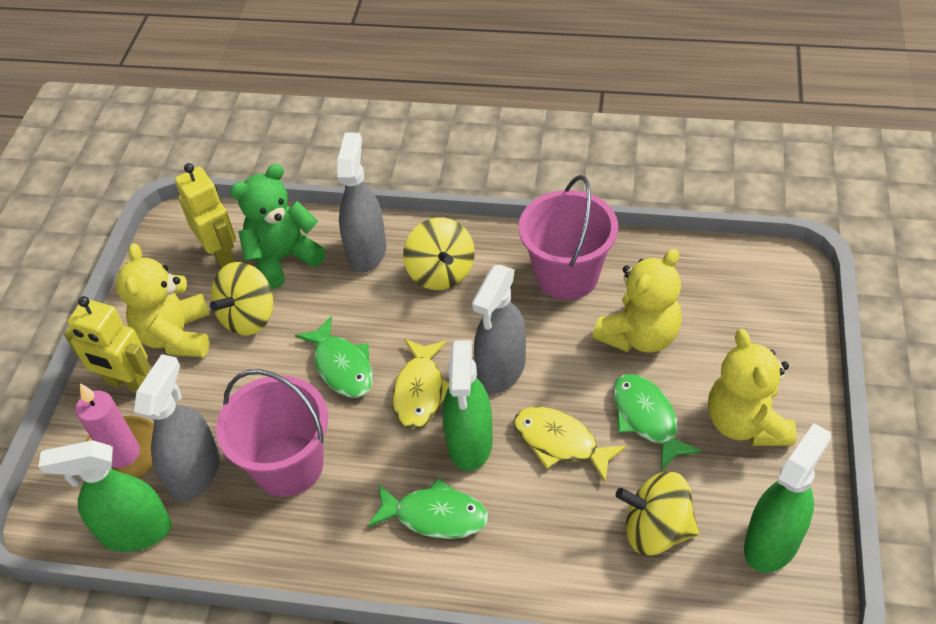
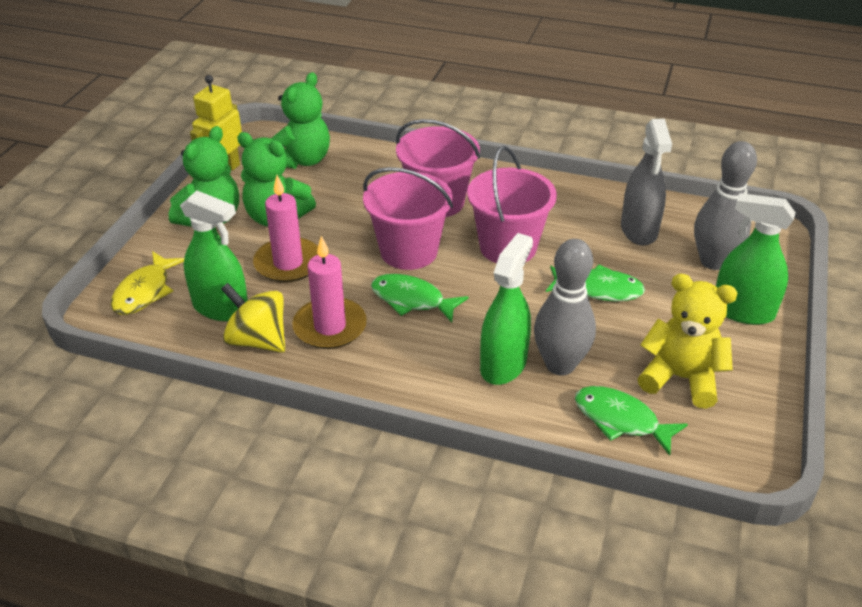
green teddy bear: 1 -> 3
grey bowling pin: 0 -> 2
grey spray bottle: 3 -> 1
pink bucket: 2 -> 3
pink candle: 1 -> 2
yellow fish: 2 -> 1
yellow robot: 2 -> 1
yellow spinning top: 3 -> 1
yellow teddy bear: 3 -> 1

